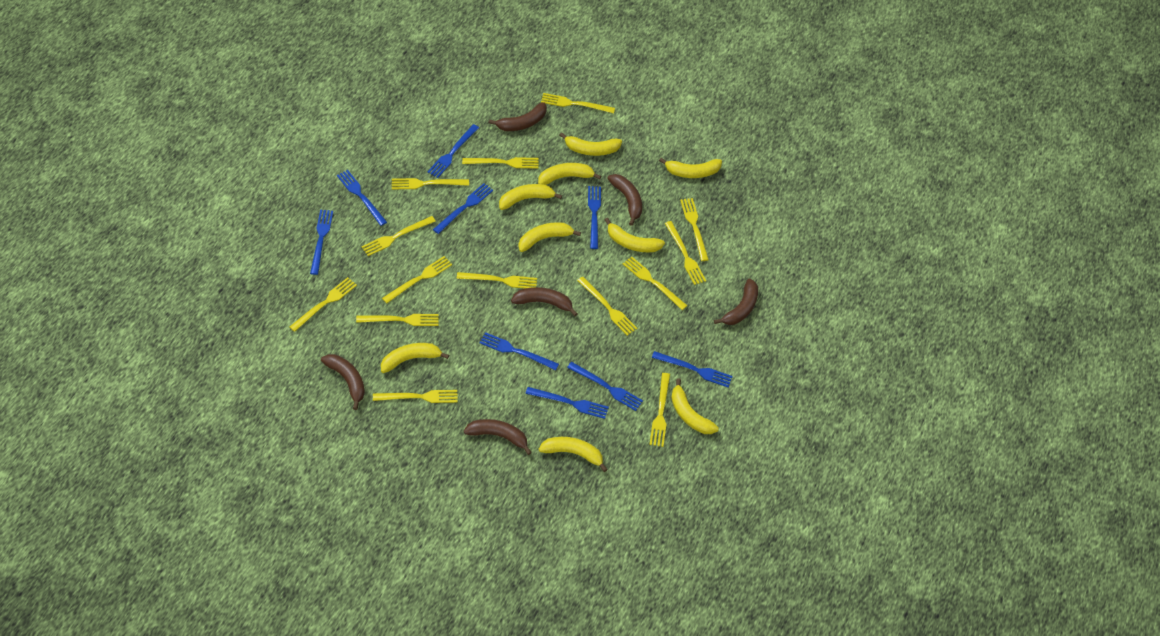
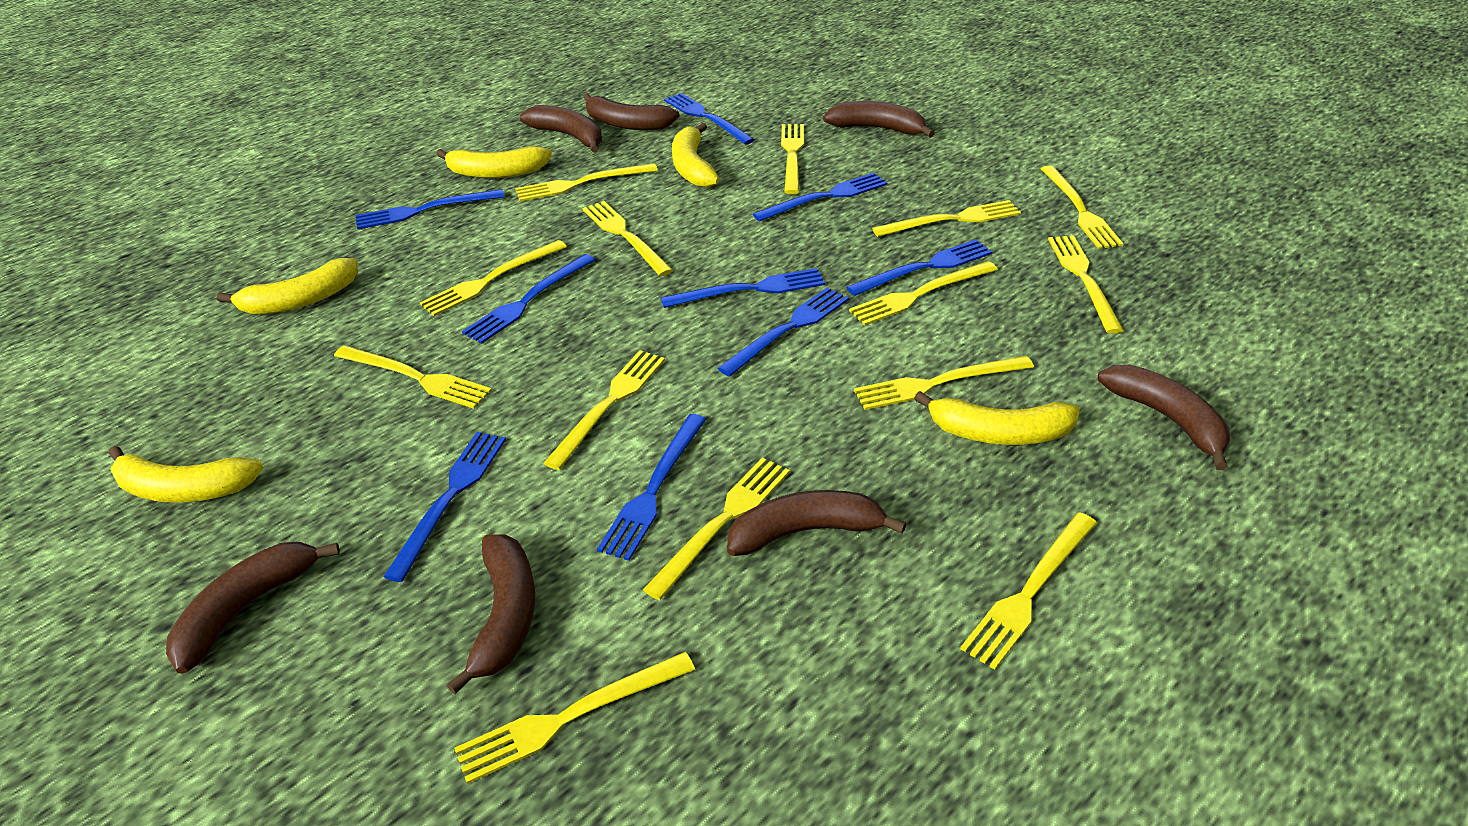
brown banana: 6 -> 7
yellow banana: 9 -> 5

